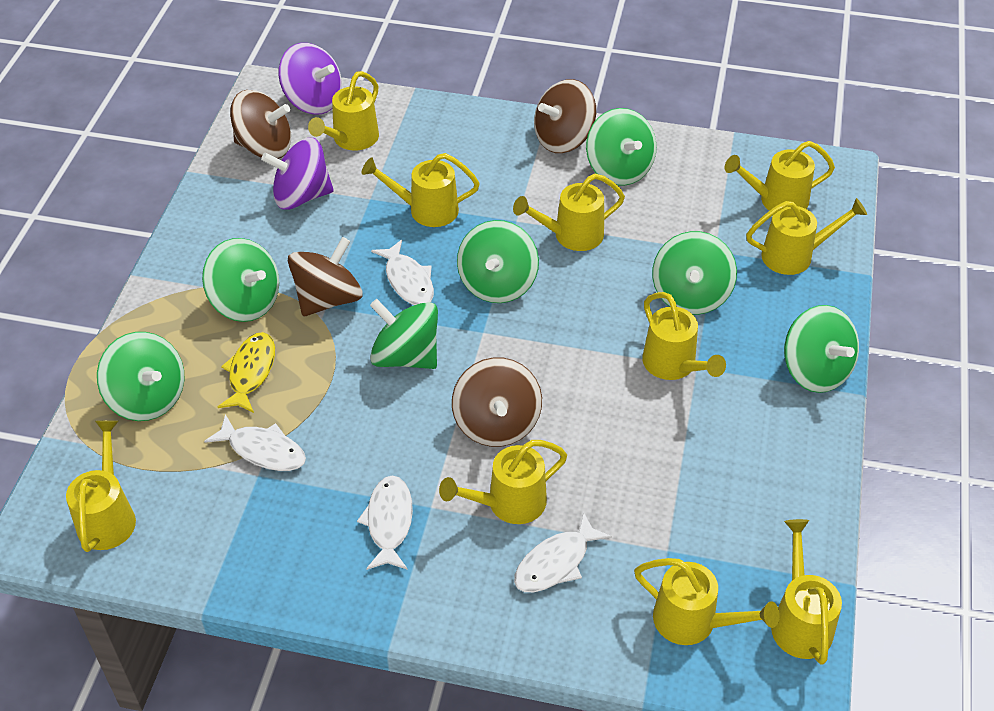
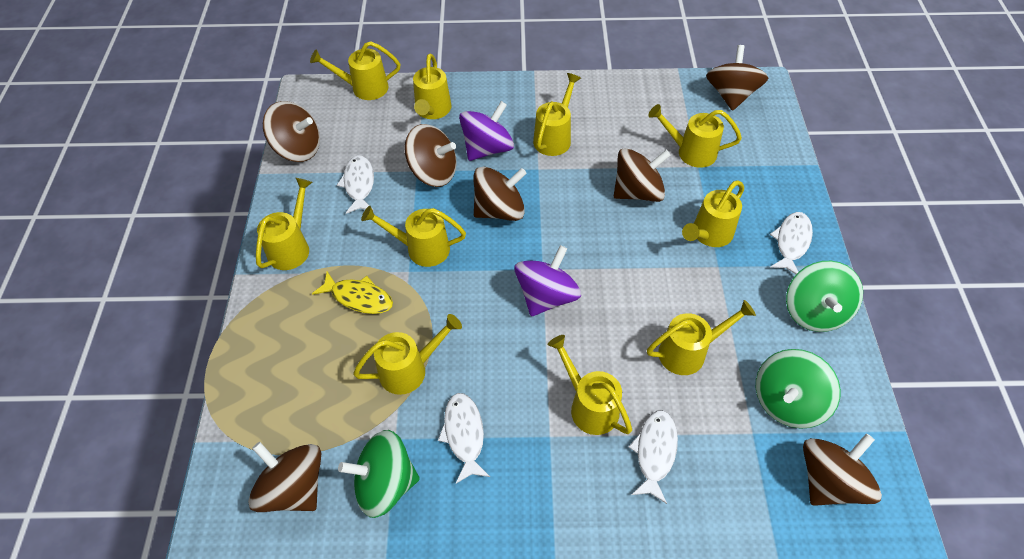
brown spinning top: 4 -> 7
green spinning top: 7 -> 3

